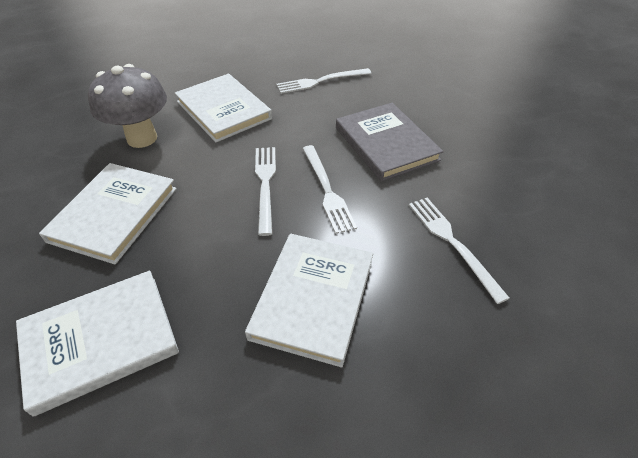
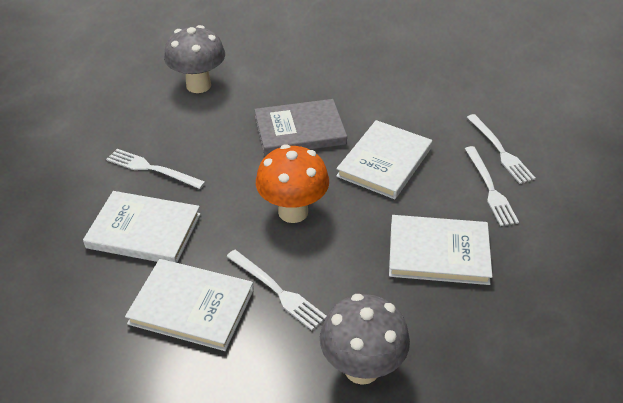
grey mushroom: 1 -> 2
orange mushroom: 0 -> 1

